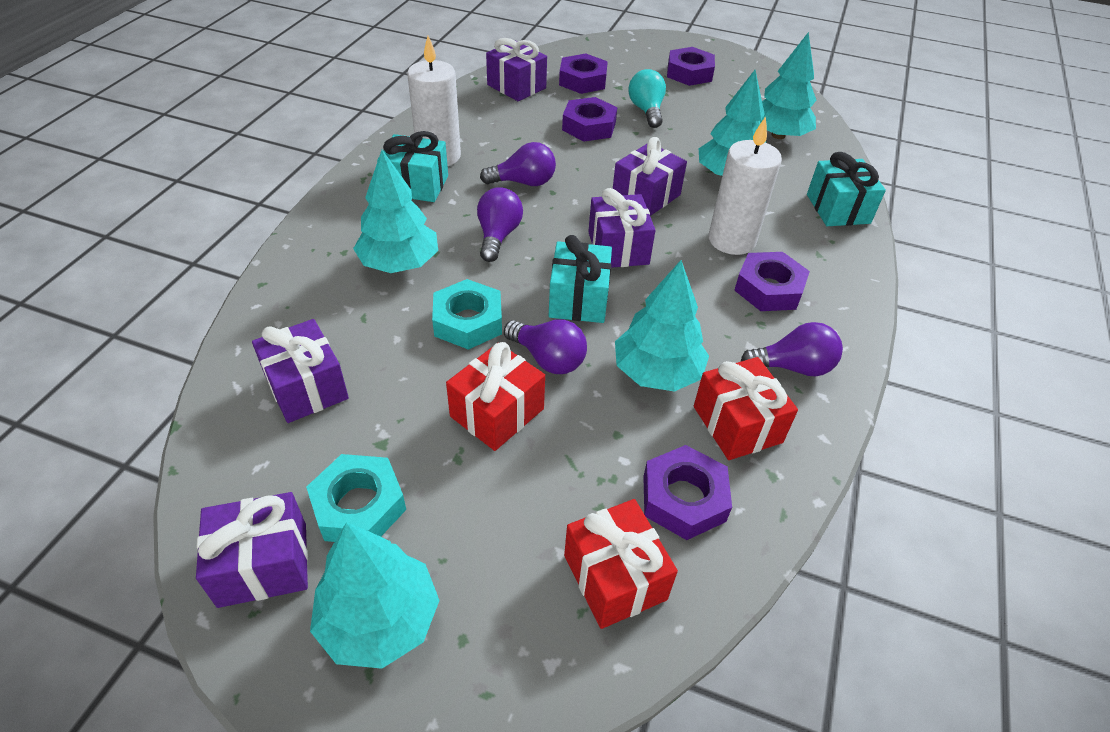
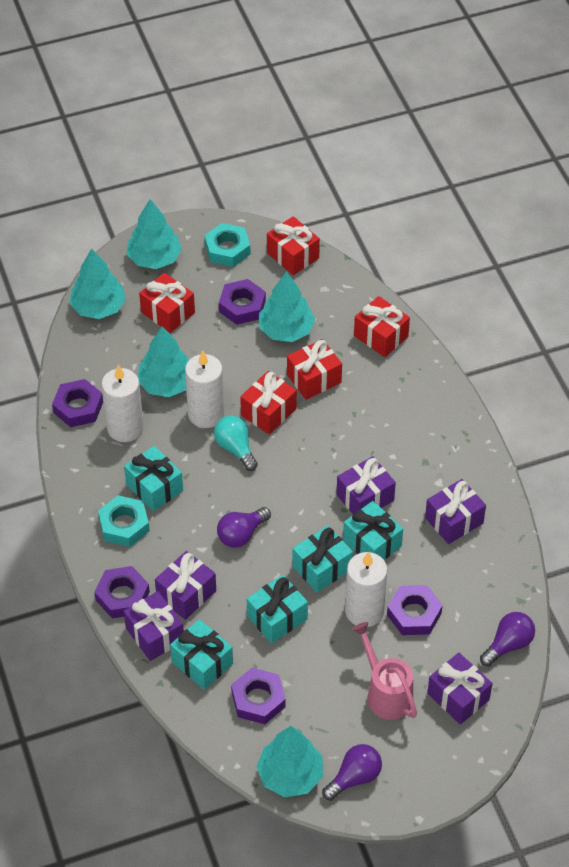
pink watering can: 0 -> 1
purple light bulb: 4 -> 3
red gift: 3 -> 5
turquoise gift: 3 -> 5
white candle: 2 -> 3

